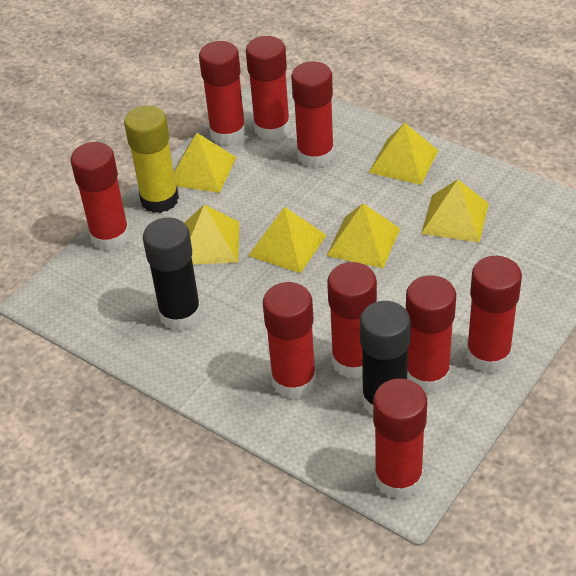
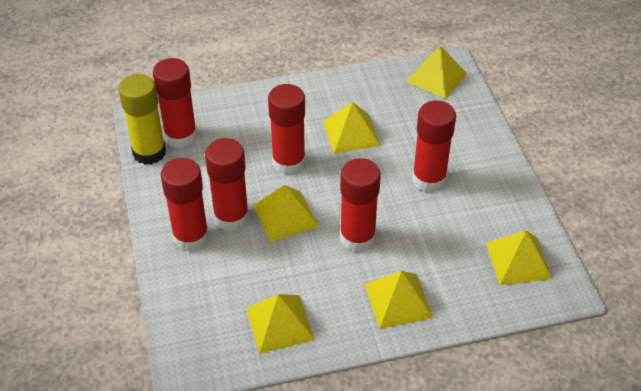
black glue stick: 2 -> 0
red glue stick: 9 -> 6

